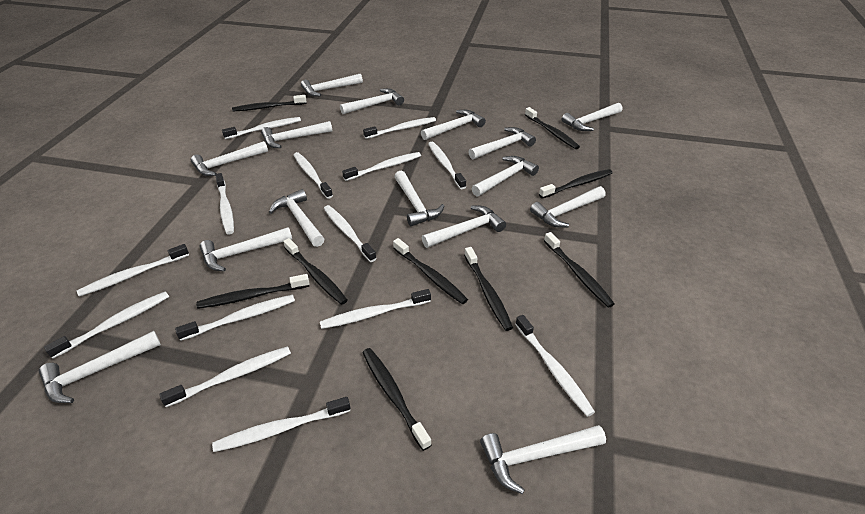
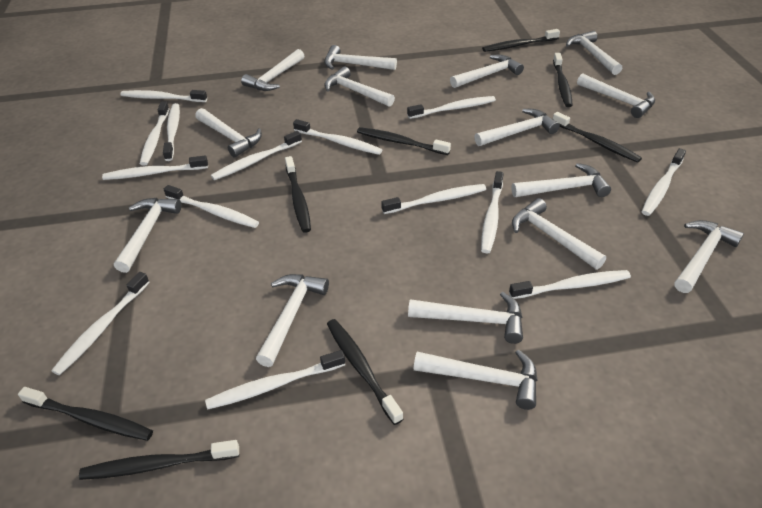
black toothbrush: 9 -> 8

